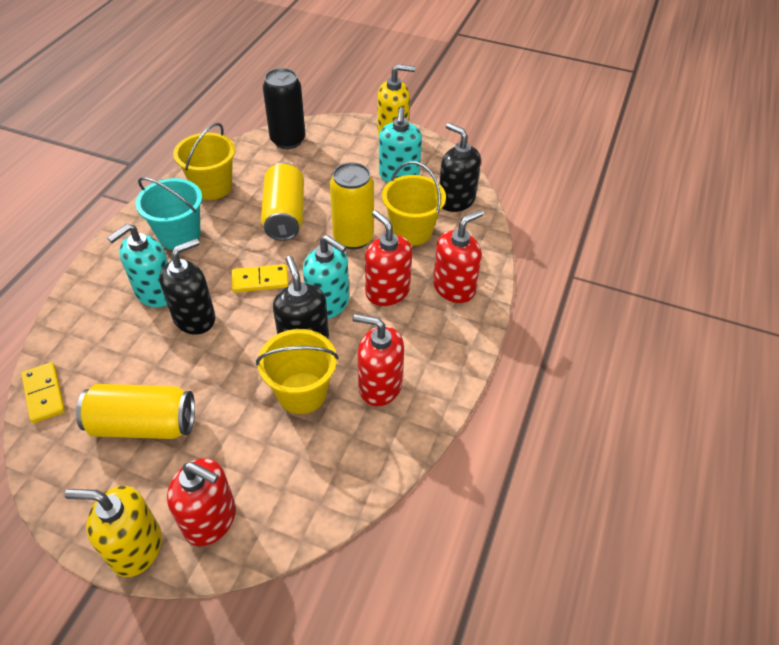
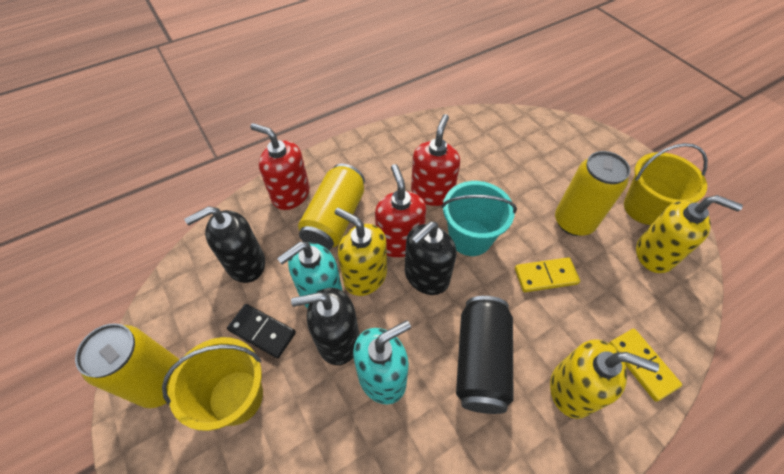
black domino: 0 -> 1
red soap dispenser: 4 -> 3
turquoise soap dispenser: 3 -> 2
yellow bucket: 3 -> 2
yellow soap dispenser: 2 -> 3

